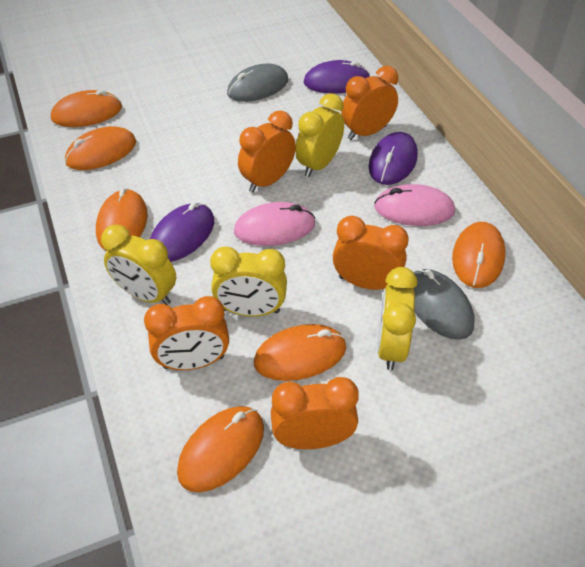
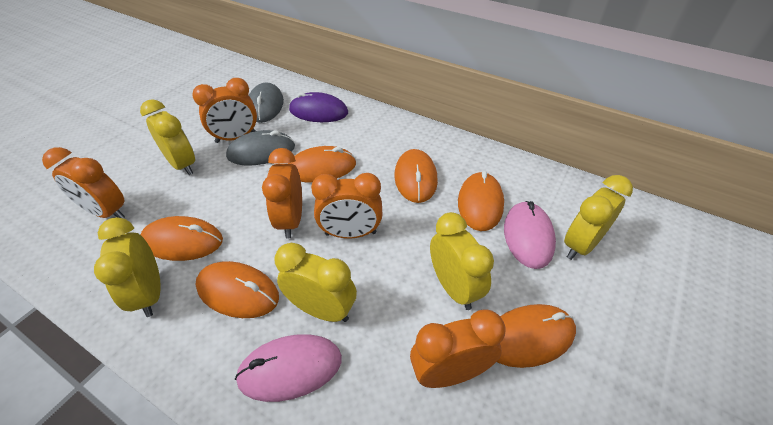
purple mouse: 3 -> 1
yellow clock: 4 -> 5

